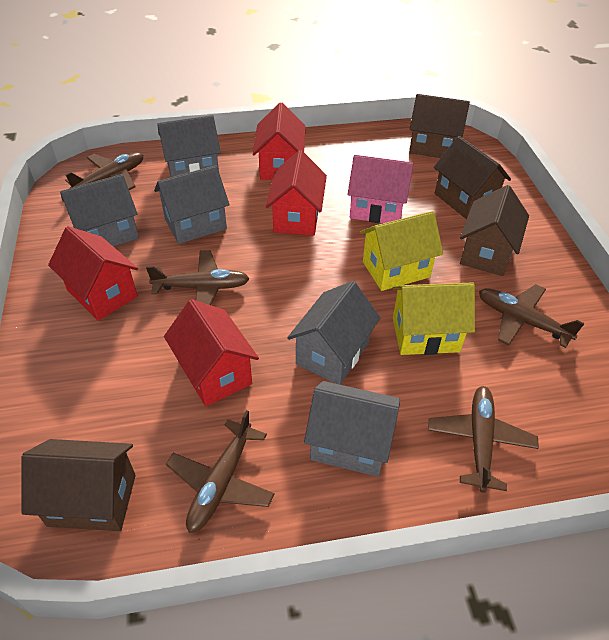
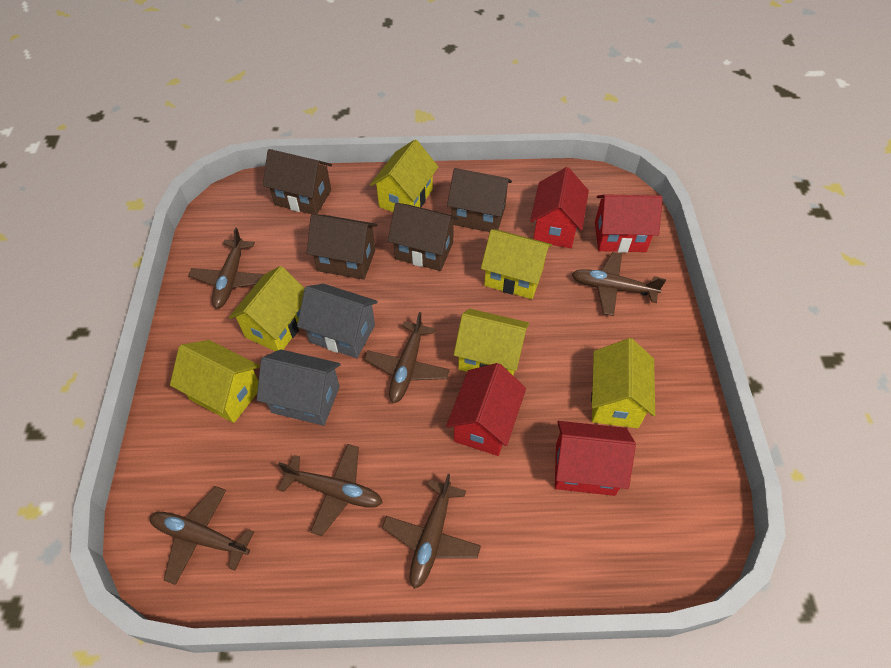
brown plane: 5 -> 6
grey house: 5 -> 2
pink house: 1 -> 0
yellow house: 2 -> 6

